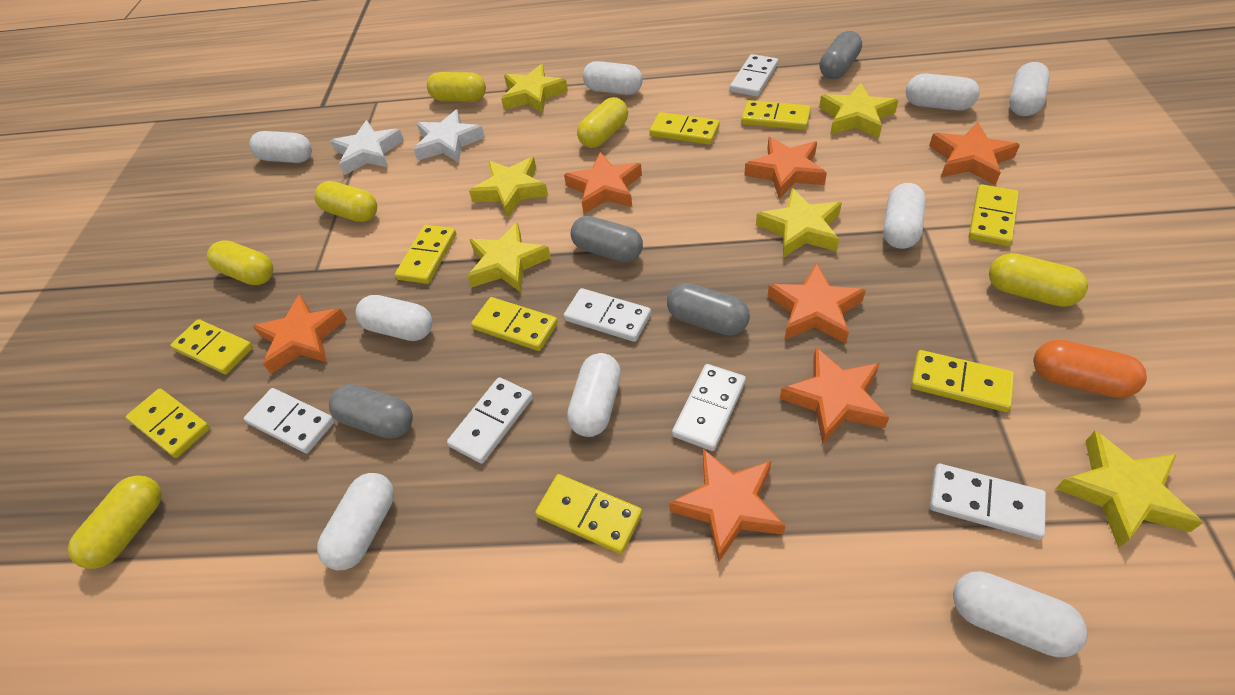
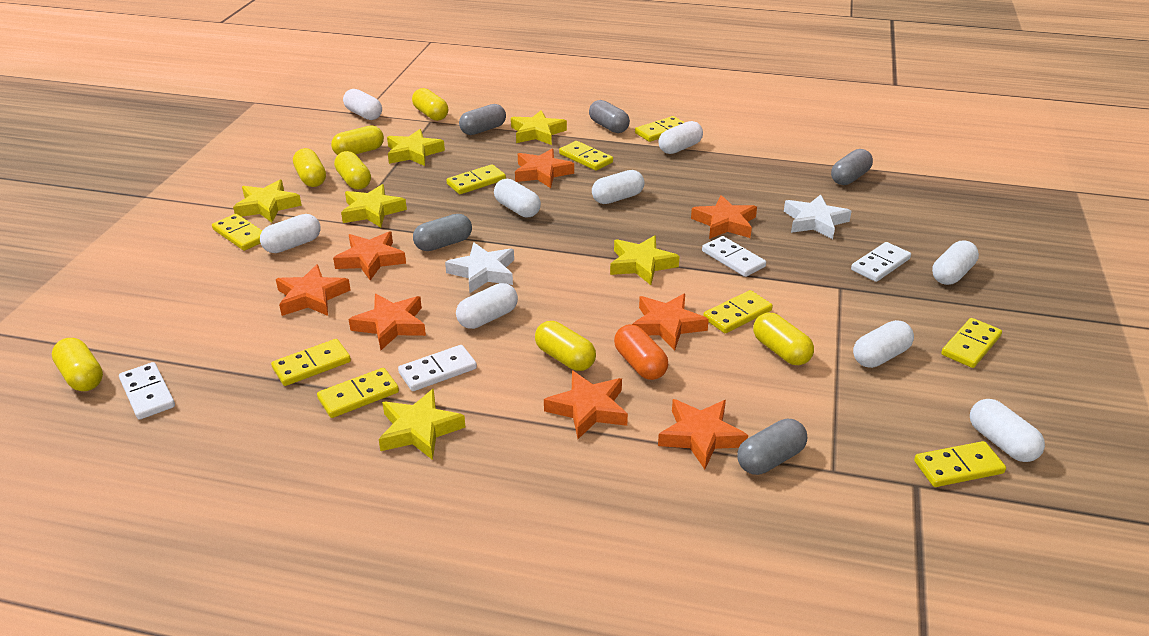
grey capsule: 4 -> 5
orange star: 7 -> 8
white domino: 6 -> 4
yellow capsule: 6 -> 7

